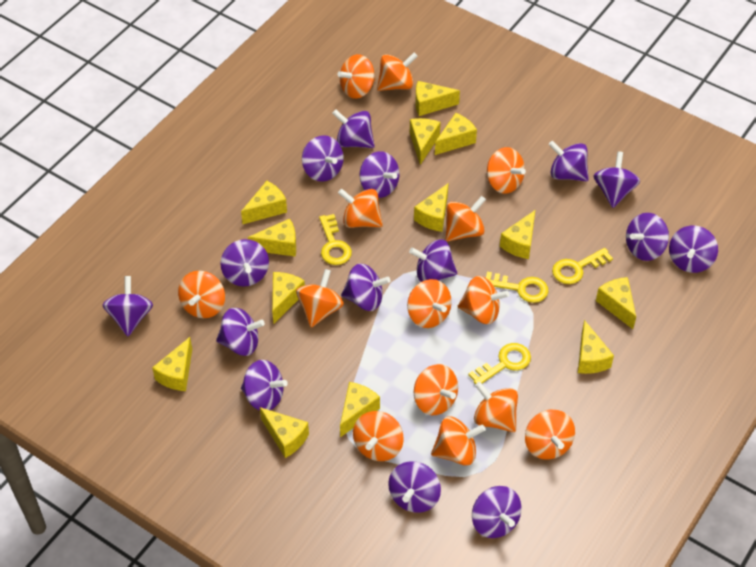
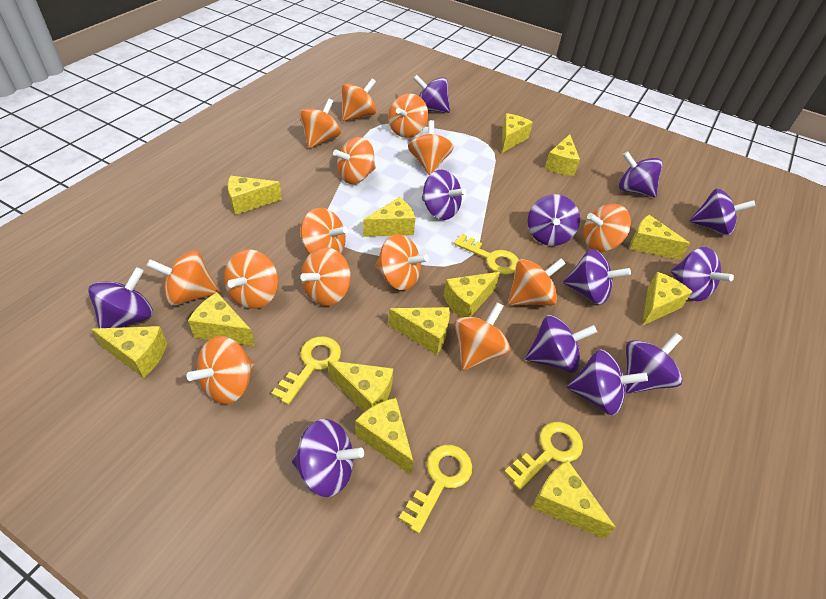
purple spinning top: 15 -> 12

